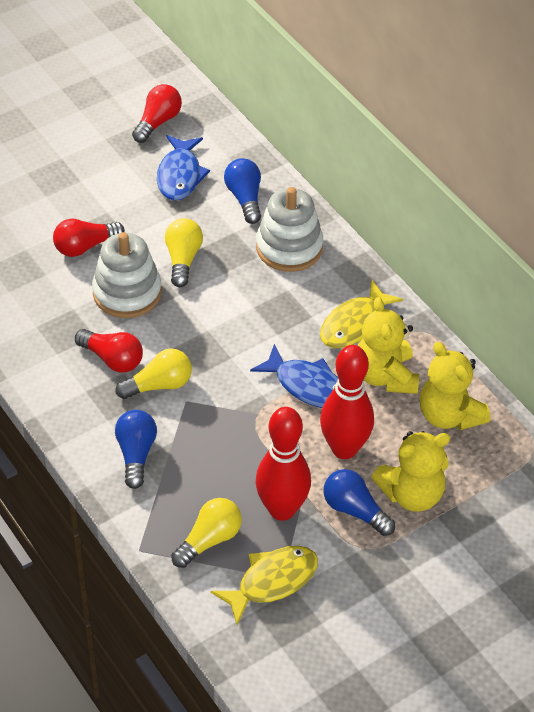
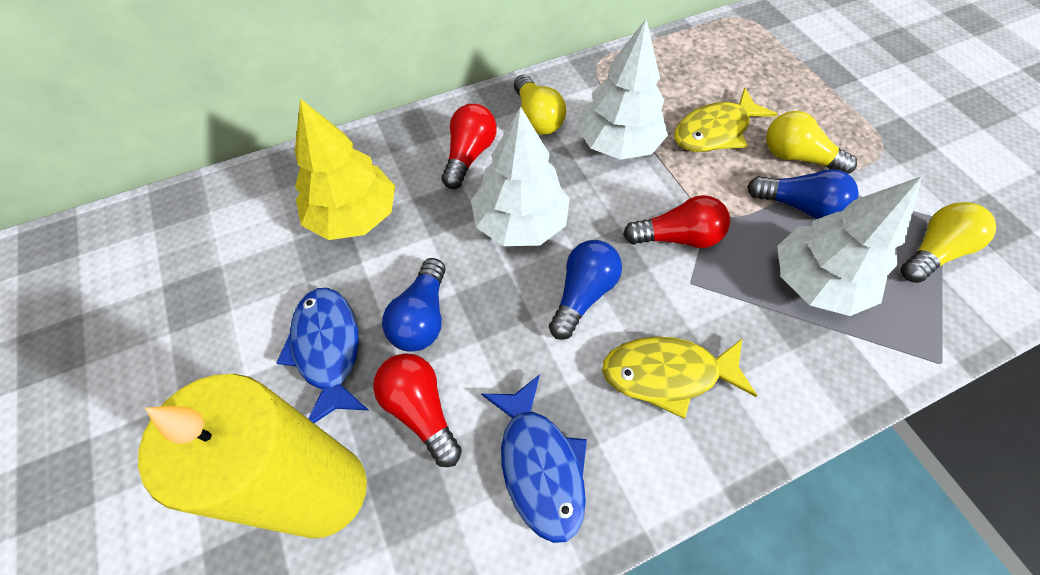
red bowling pin: 2 -> 0
white stacking toy: 2 -> 0
white tree: 0 -> 3
yellow candle: 0 -> 1
yellow teddy bear: 3 -> 0
yellow tree: 0 -> 1

